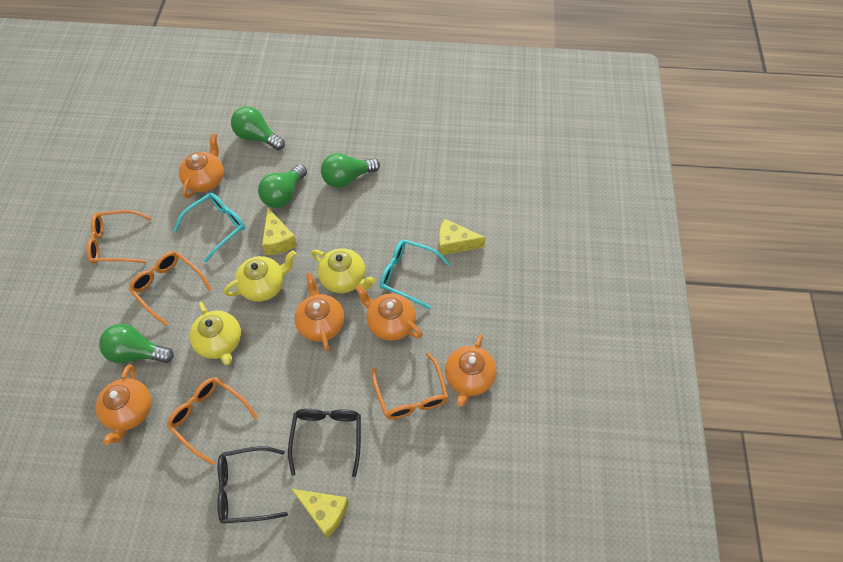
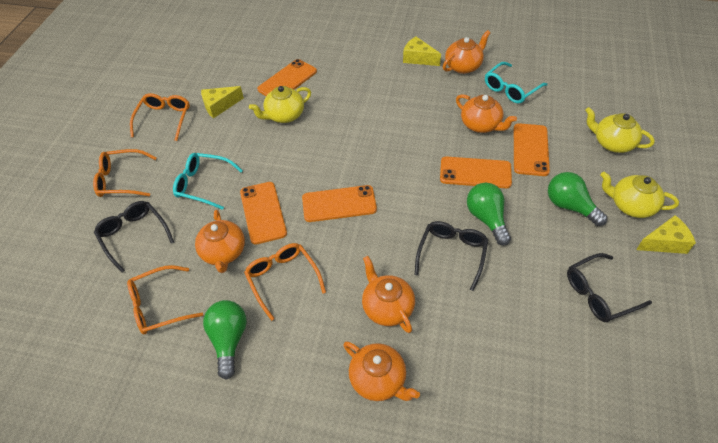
black glasses: 2 -> 3
green light bulb: 4 -> 3
orange phone: 0 -> 5

